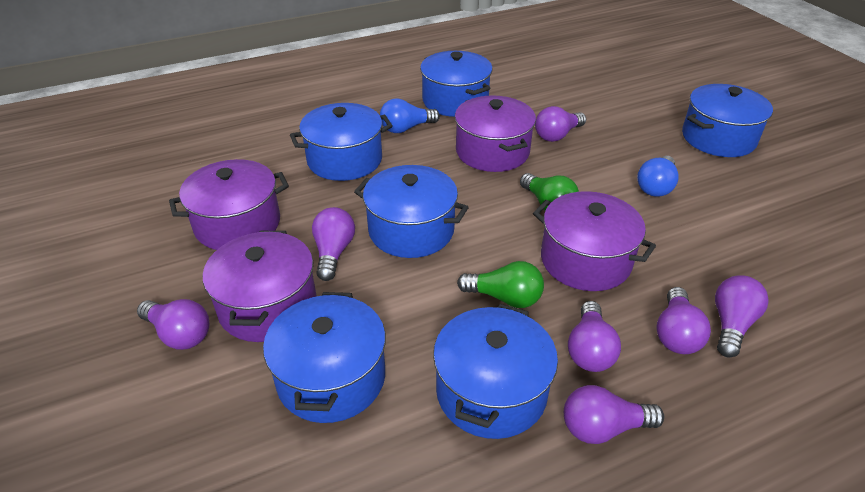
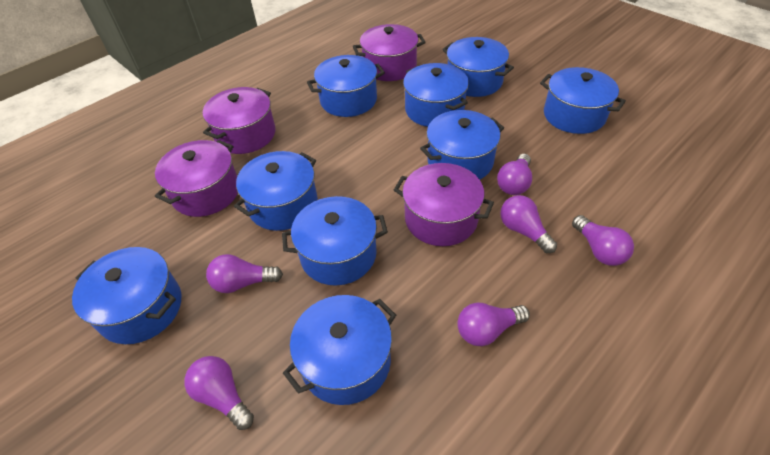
blue light bulb: 2 -> 0
blue pot: 6 -> 9
green light bulb: 2 -> 0
purple light bulb: 7 -> 6

